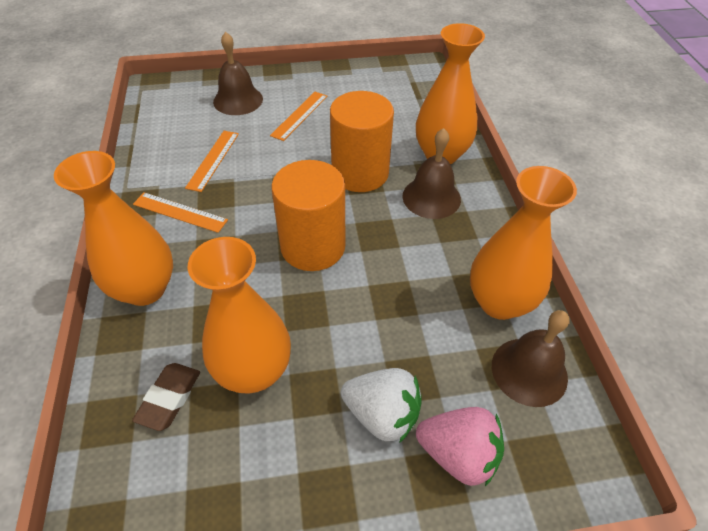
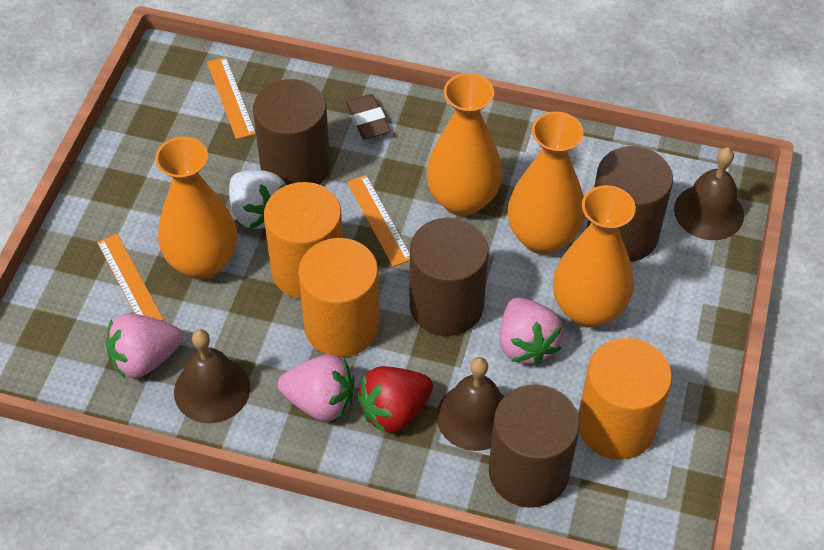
brown cylinder: 0 -> 4
orange cylinder: 2 -> 3
pink strawberry: 1 -> 3
red strawberry: 0 -> 1

